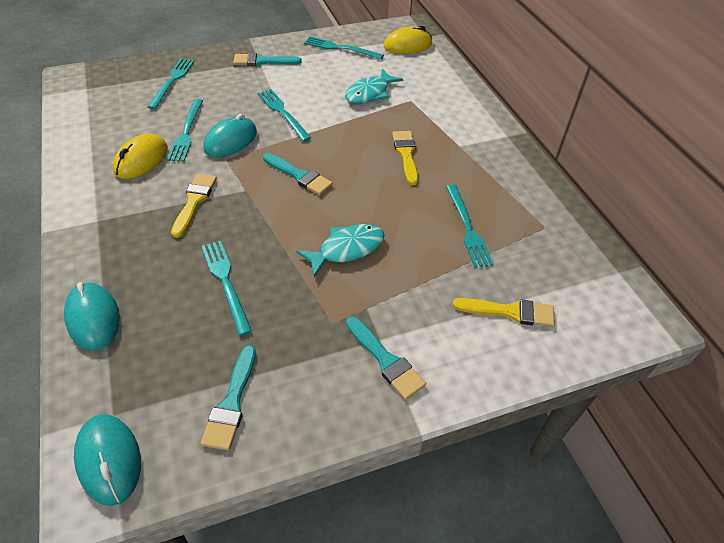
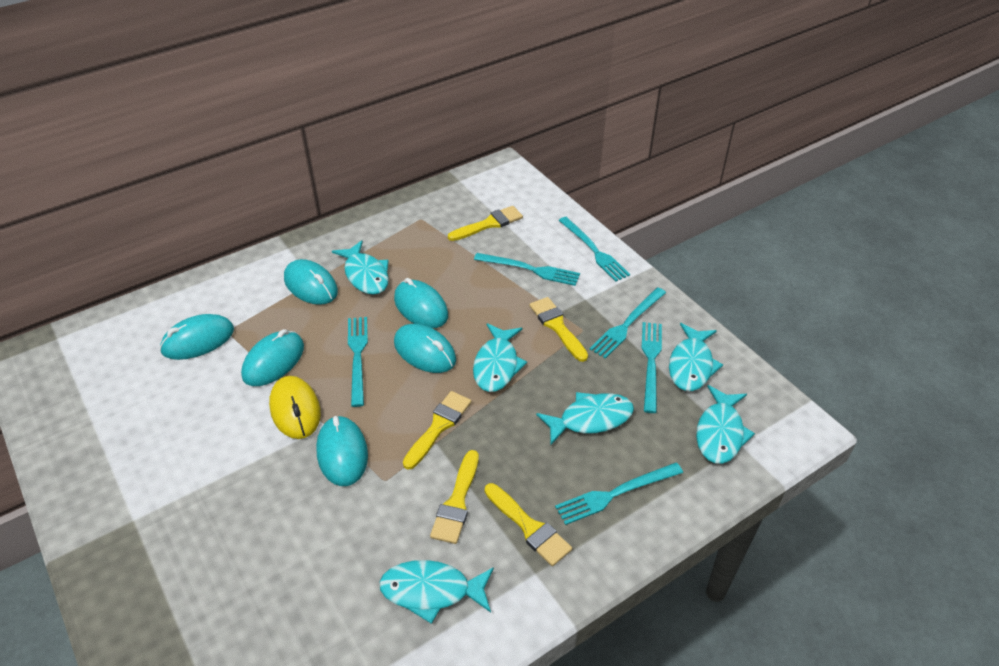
turquoise brush: 4 -> 0
turquoise fish: 2 -> 6
turquoise mouse: 3 -> 6
yellow brush: 3 -> 5
yellow mouse: 2 -> 1

